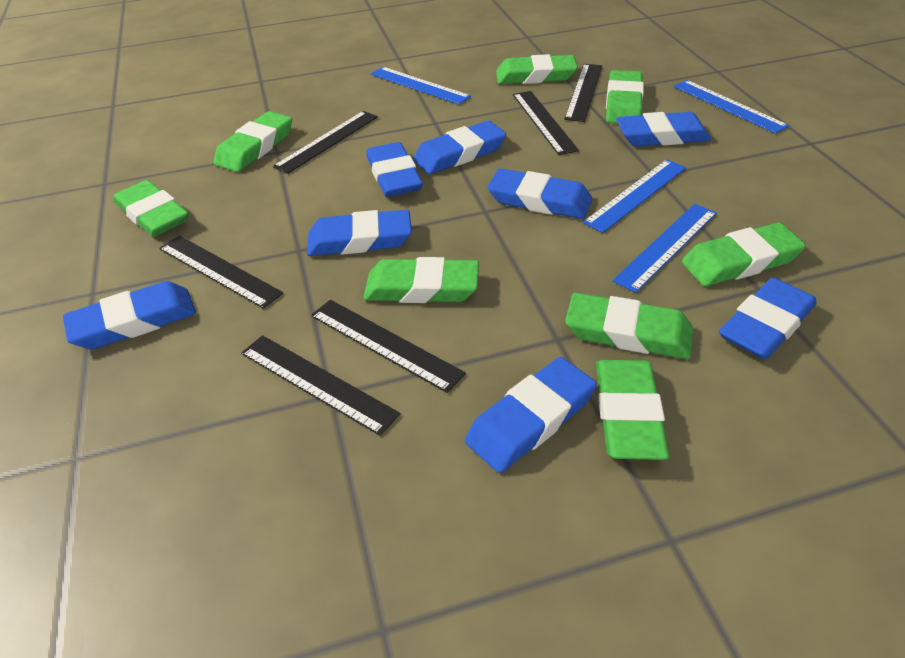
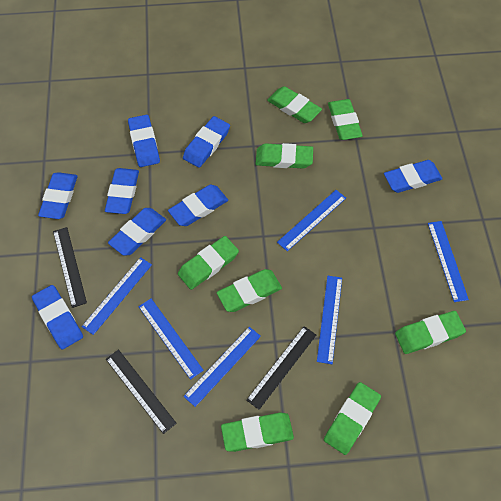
black ruler: 6 -> 3
blue ruler: 4 -> 6

